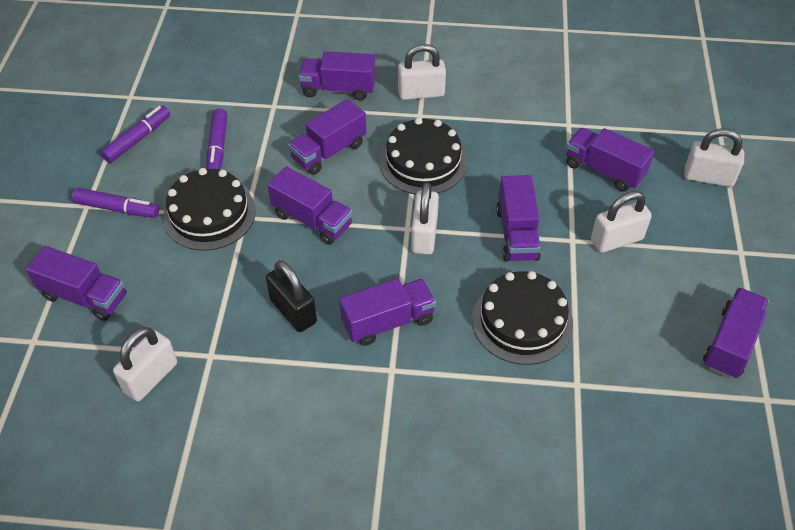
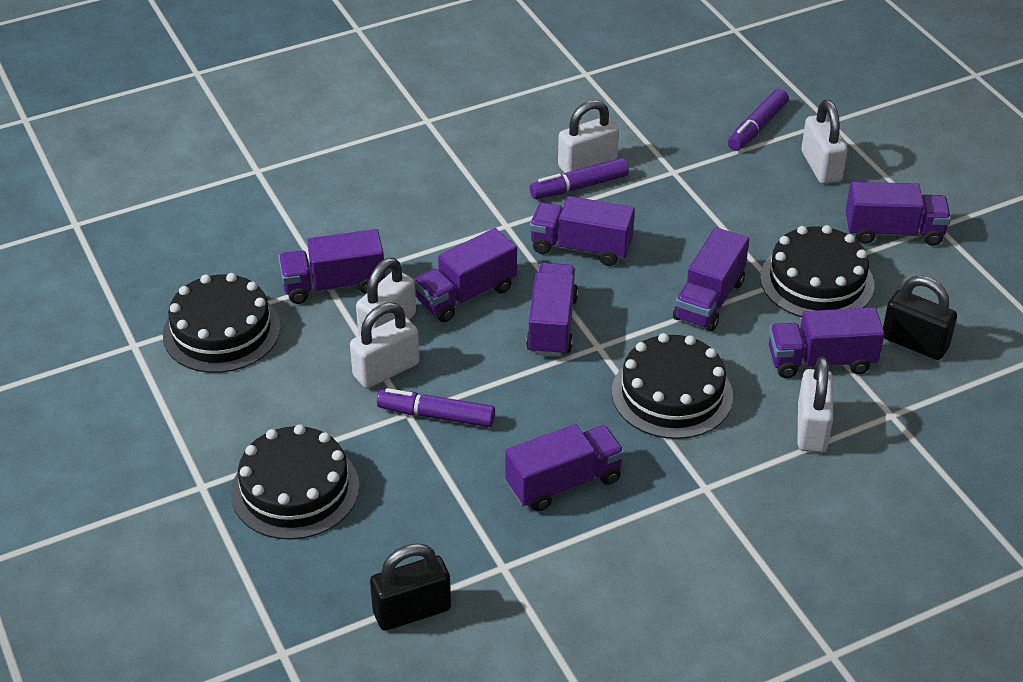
black cake: 3 -> 4
black padlock: 1 -> 2

